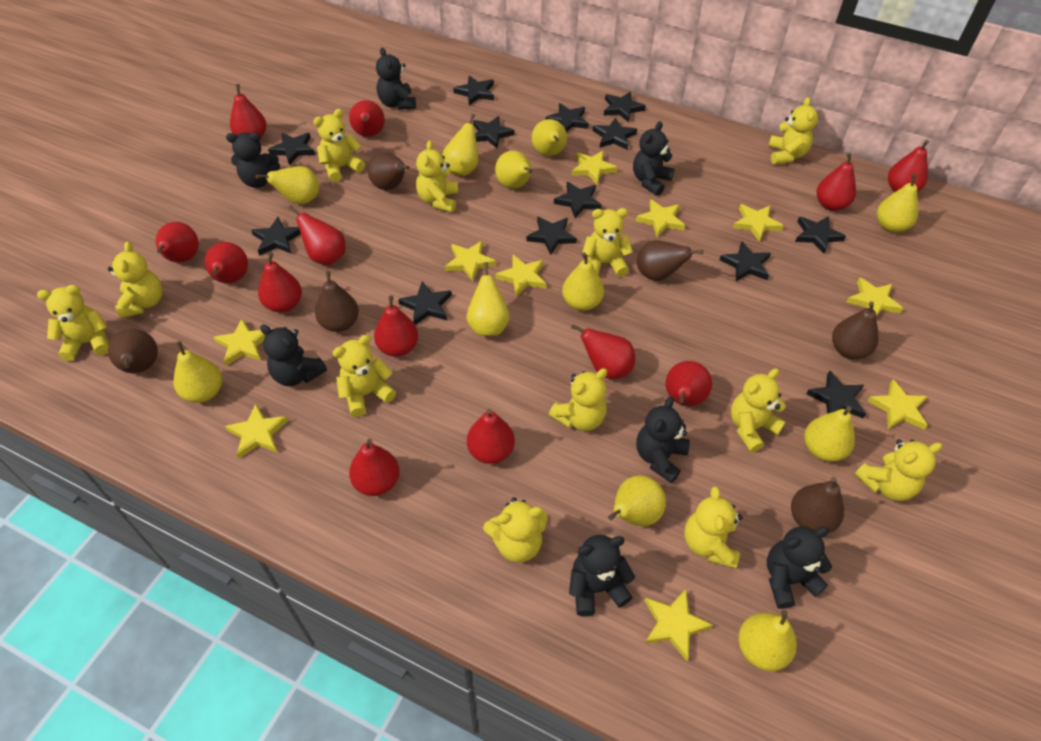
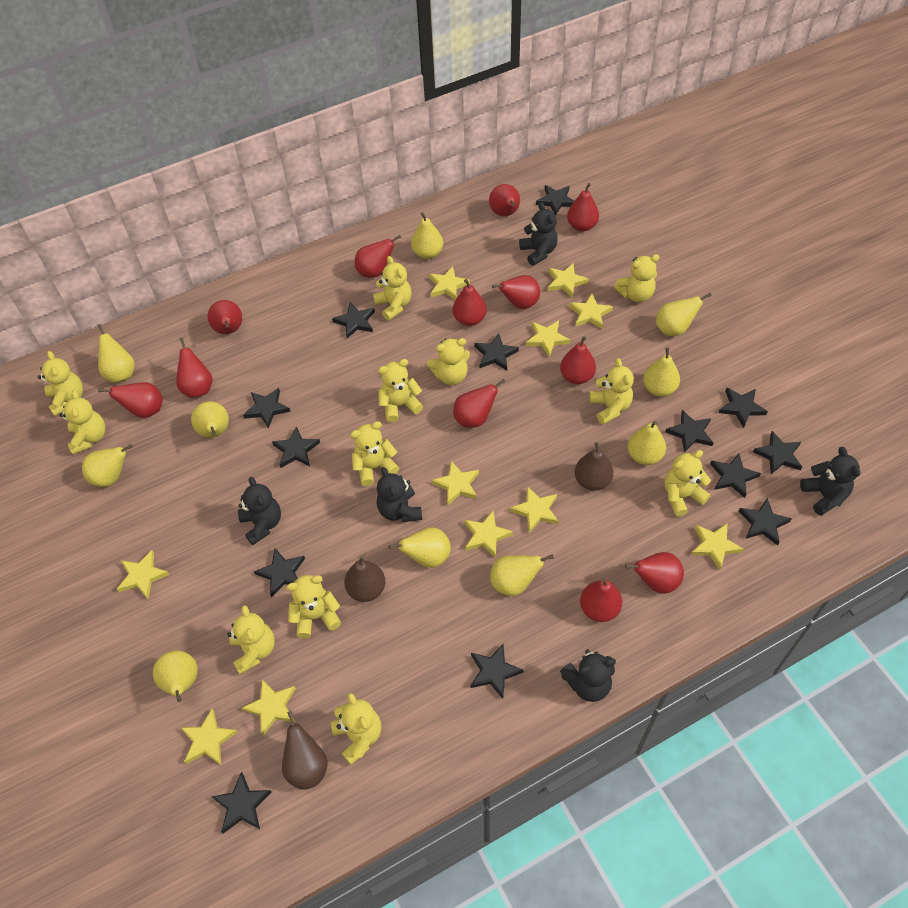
black teddy bear: 7 -> 5
brown pear: 6 -> 3
red pear: 13 -> 12
yellow pear: 11 -> 10
yellow star: 10 -> 11

